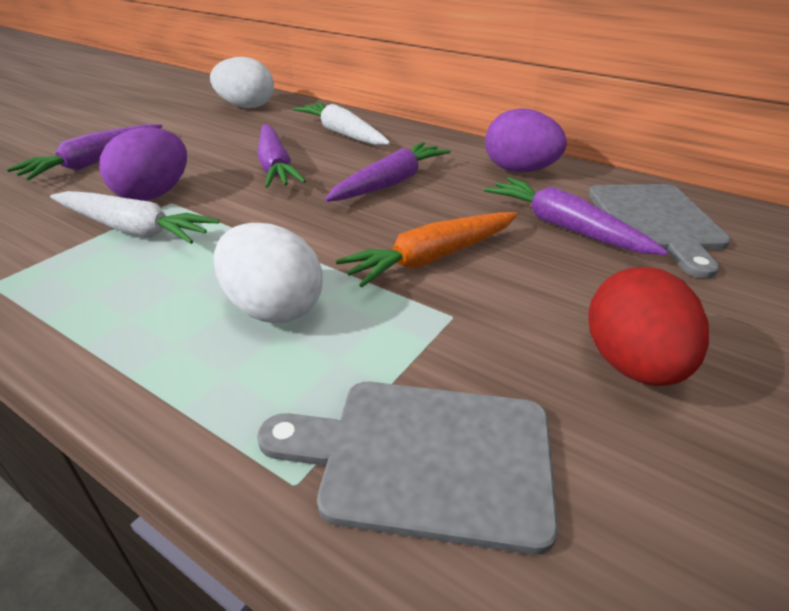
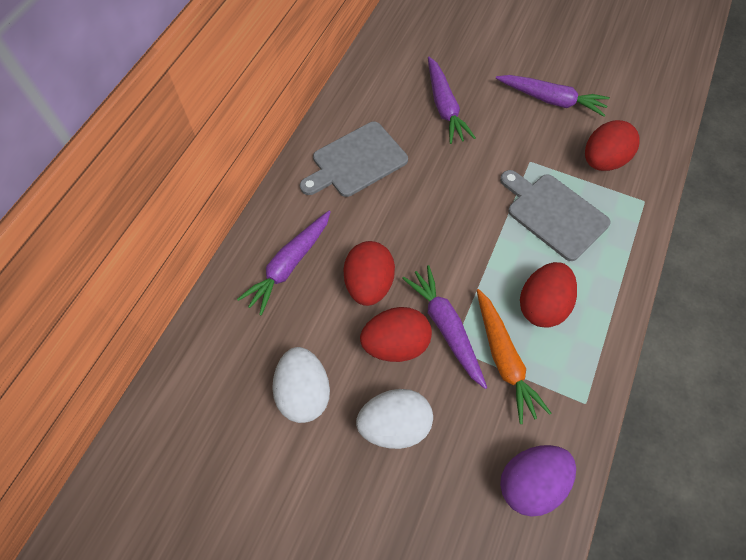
purple egg: 2 -> 1
red egg: 1 -> 4
white carrot: 2 -> 0

